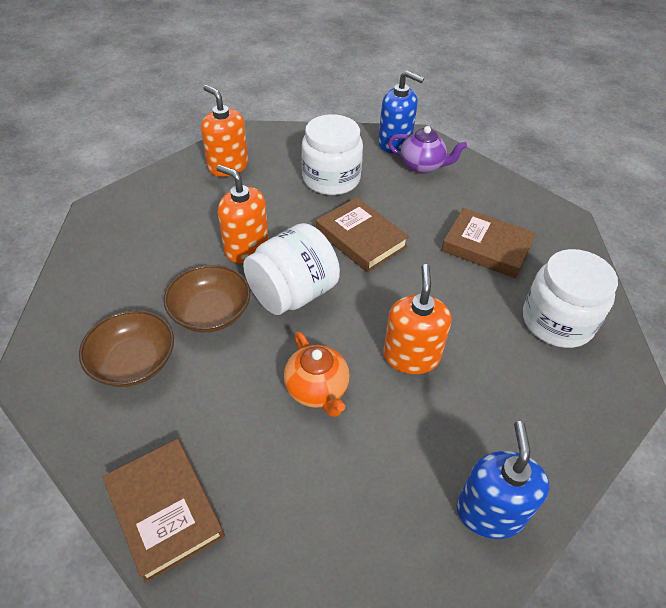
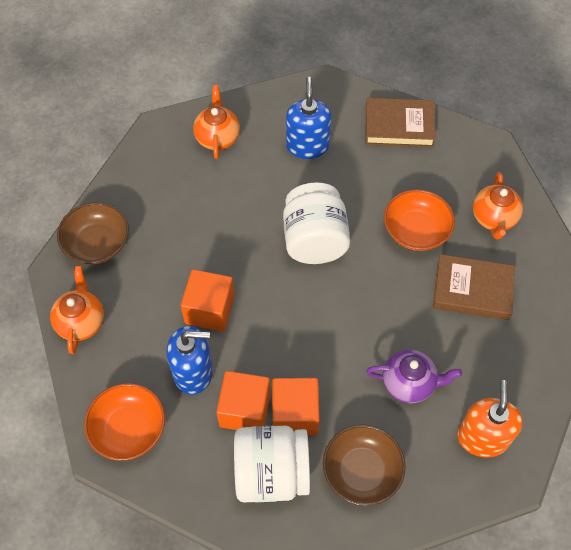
brown book: 3 -> 2
orange bowl: 0 -> 2
orange cube: 0 -> 3
orange soap dispenser: 3 -> 1
orange teapot: 1 -> 3
white jar: 3 -> 2

